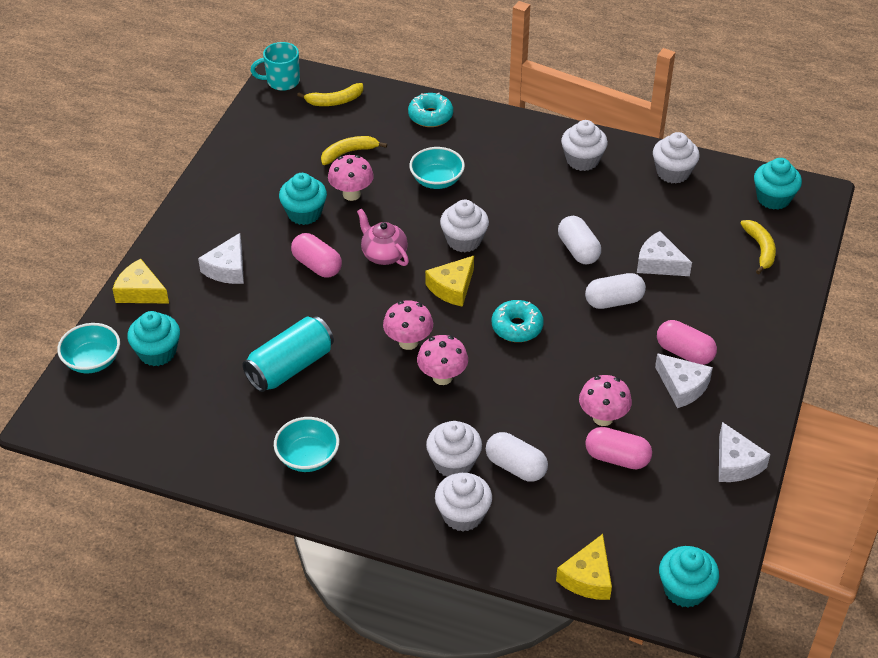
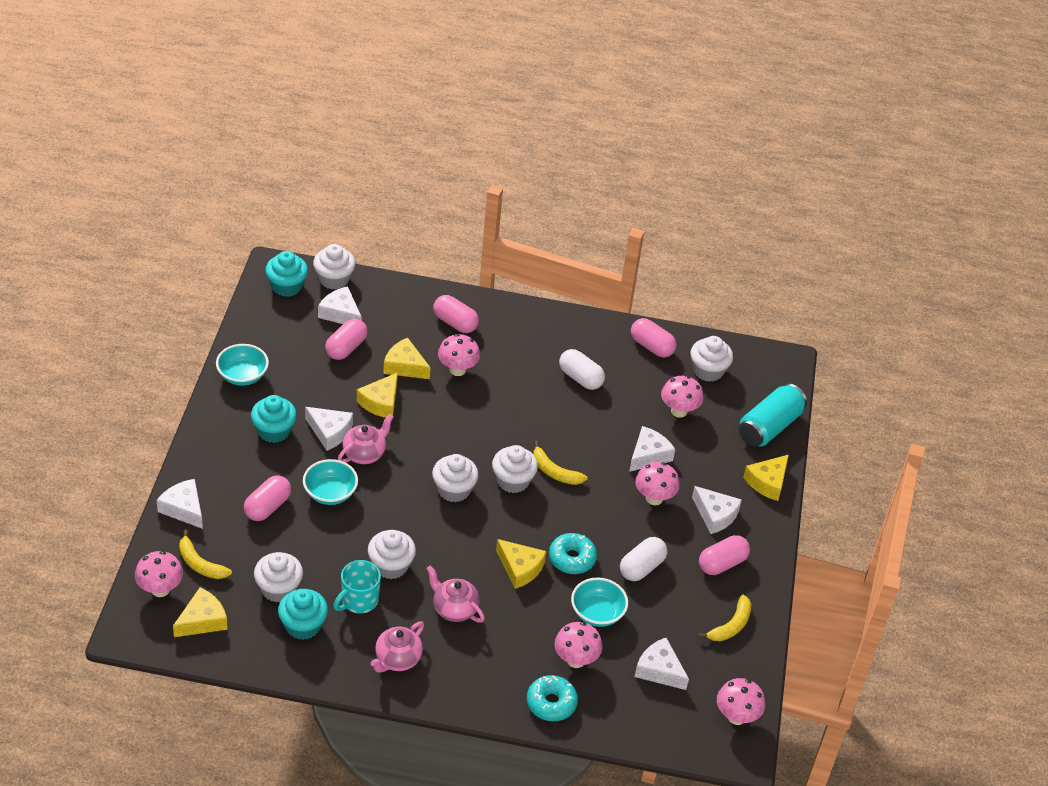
pink capsule: 3 -> 5
pink mushroom: 4 -> 6
pink teapot: 1 -> 3
turquoise cupcake: 4 -> 3
white capsule: 3 -> 2
white cheese: 4 -> 6
white cupcake: 5 -> 6
yellow cheese: 3 -> 5

